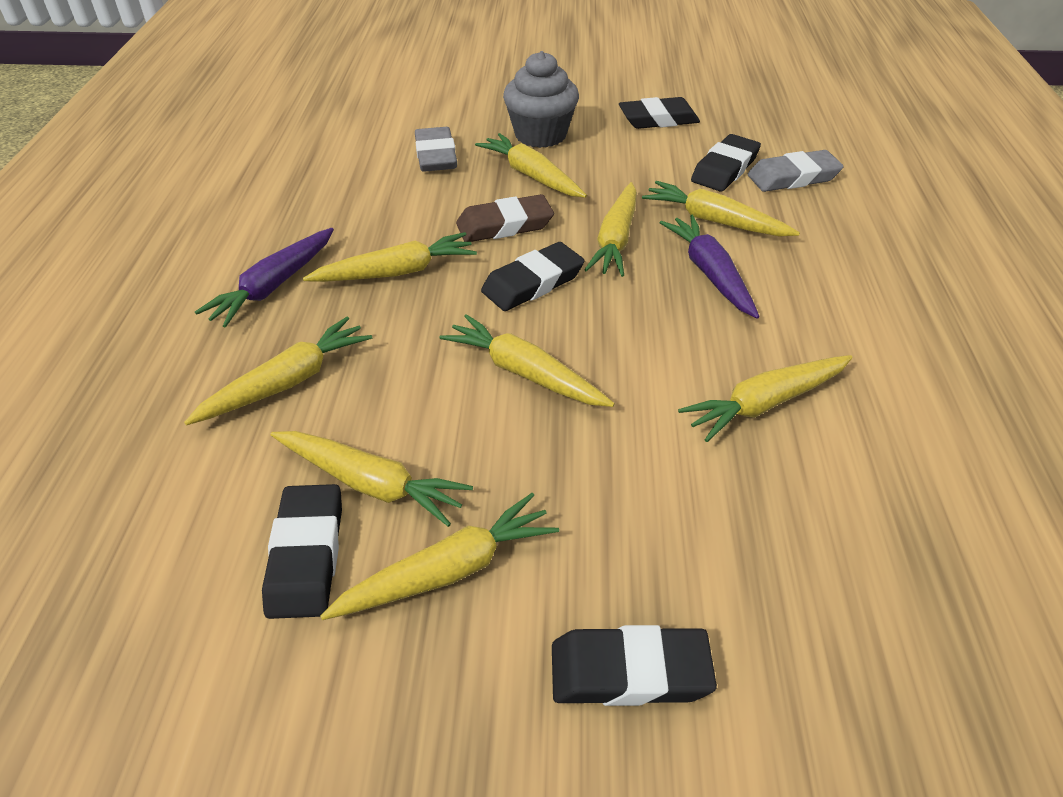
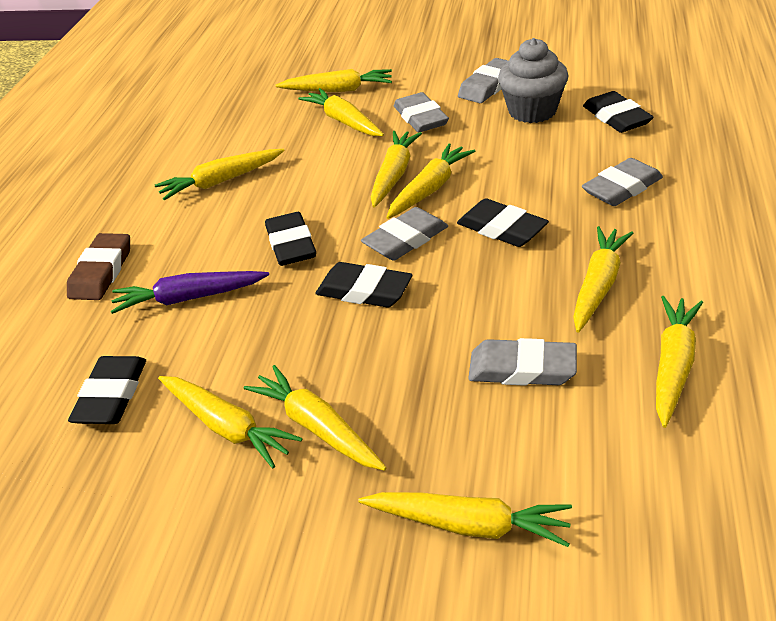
grey eraser: 2 -> 5
purple carrot: 2 -> 1
yellow carrot: 9 -> 10

